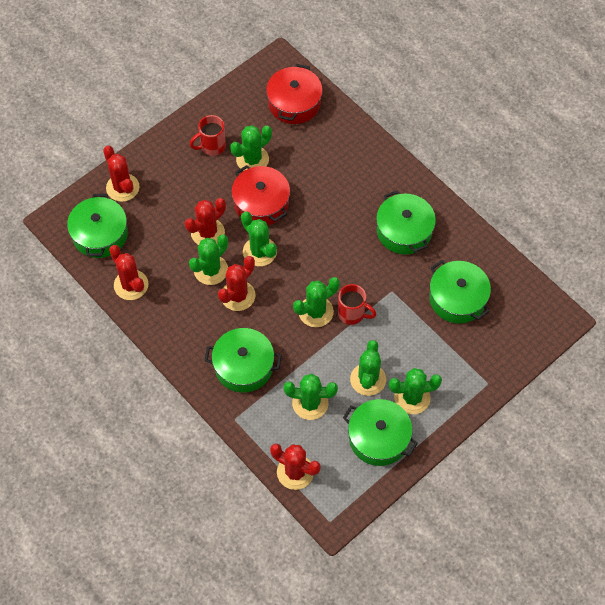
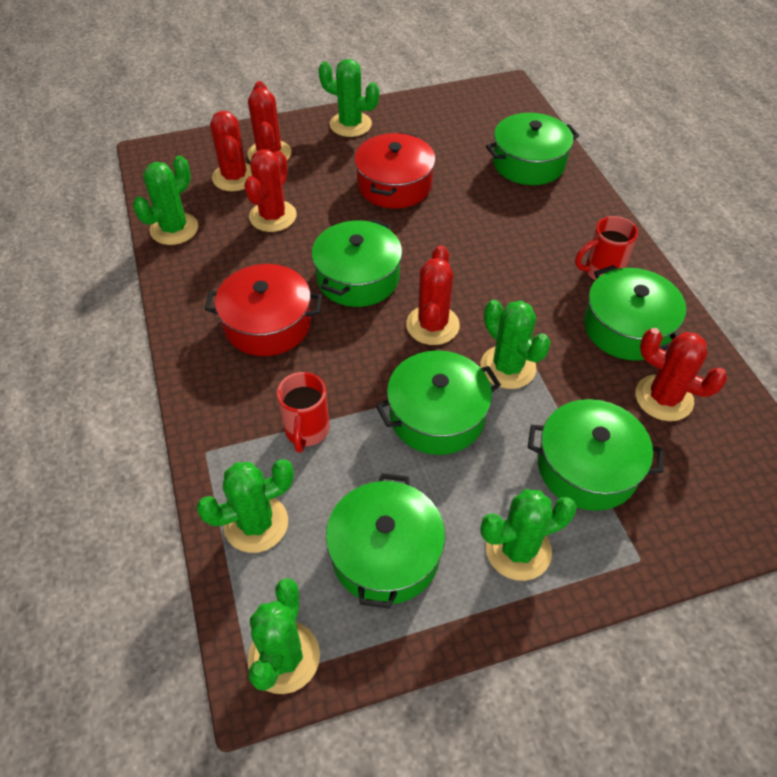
green cactus: 7 -> 6
green pot: 5 -> 6

